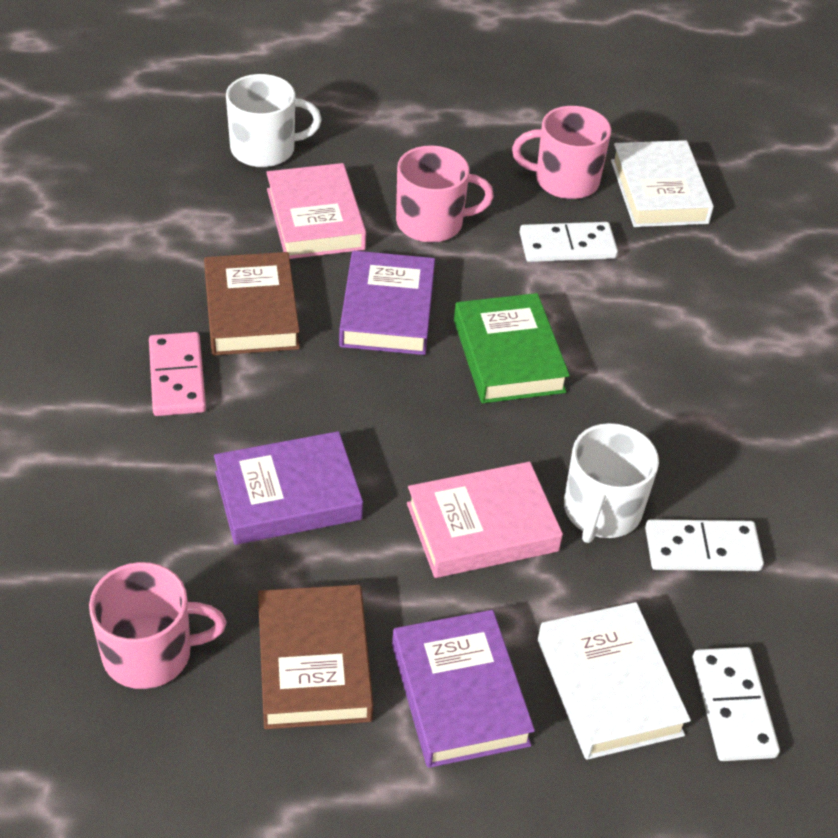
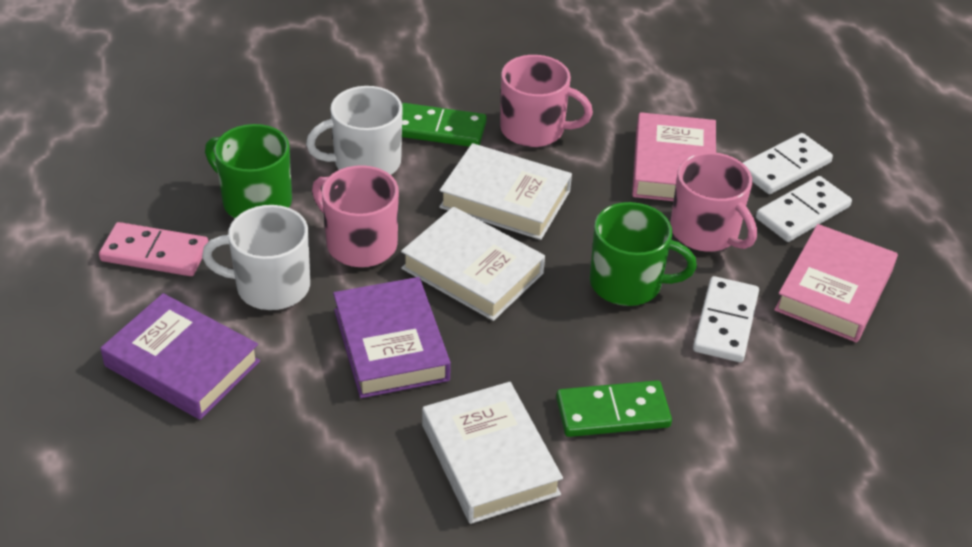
brown book: 2 -> 0
green book: 1 -> 0
green domino: 0 -> 2
green mug: 0 -> 2
purple book: 3 -> 2
white book: 2 -> 3

